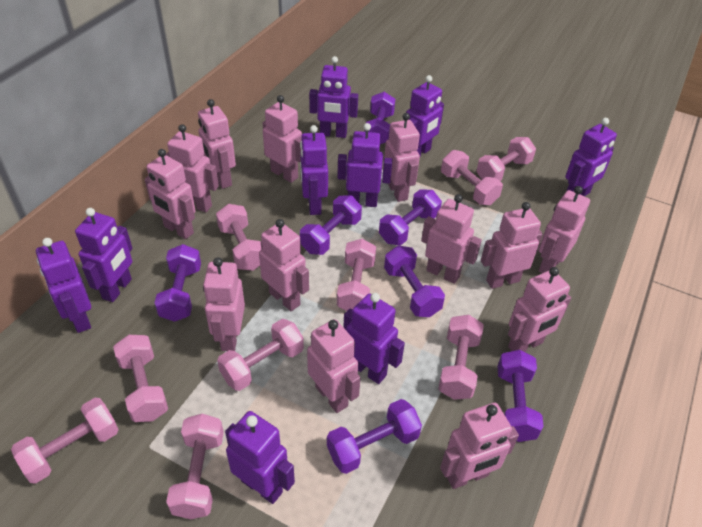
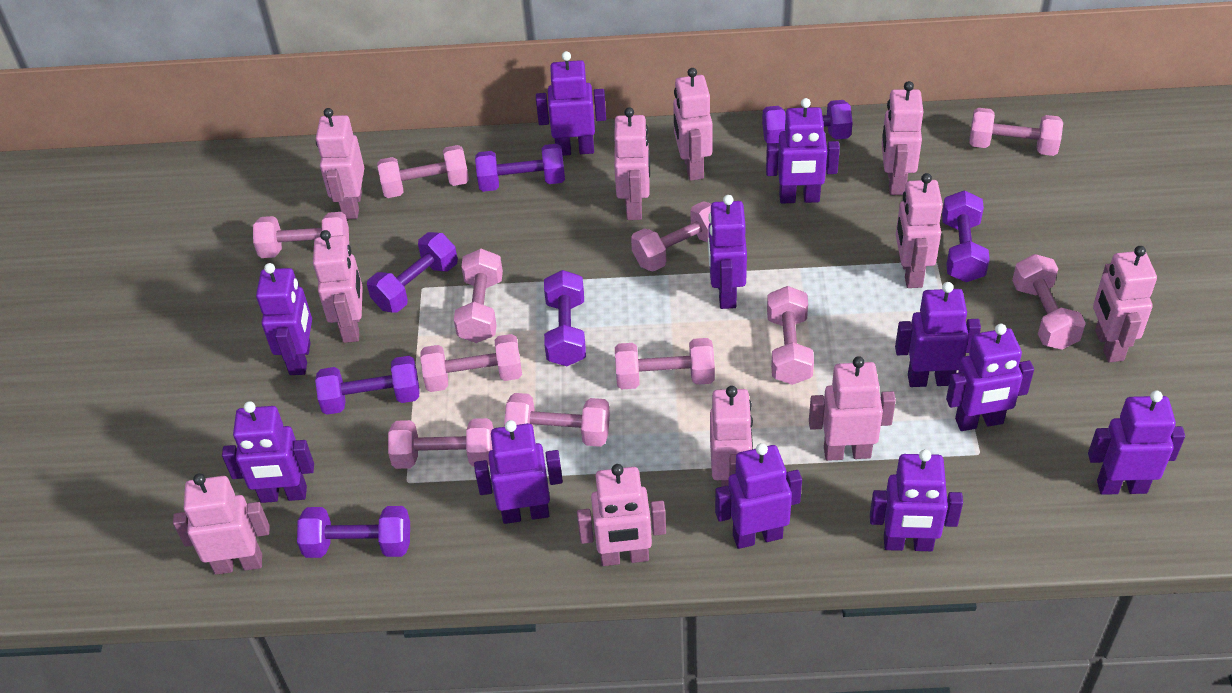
pink dumbbell: 9 -> 11
pink robot: 13 -> 11
purple robot: 9 -> 11

